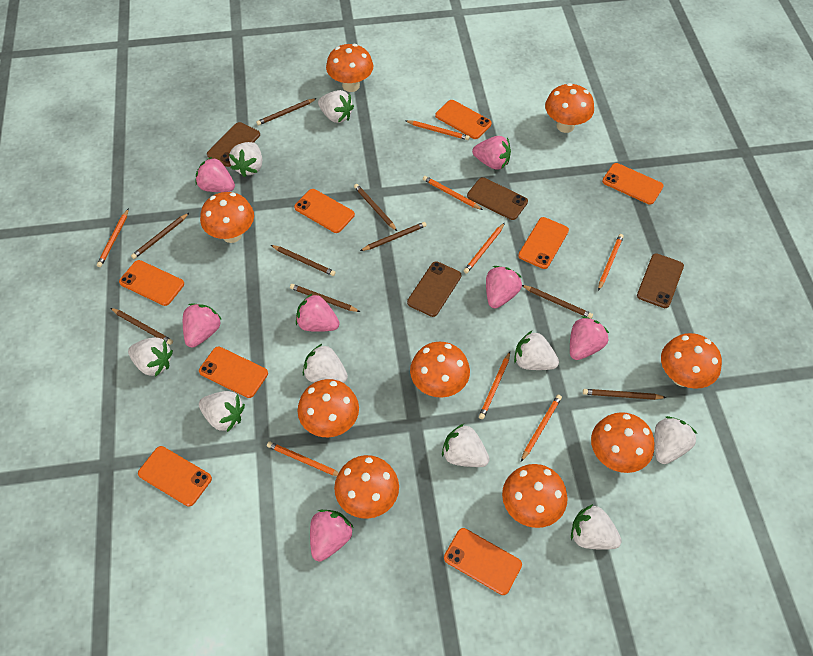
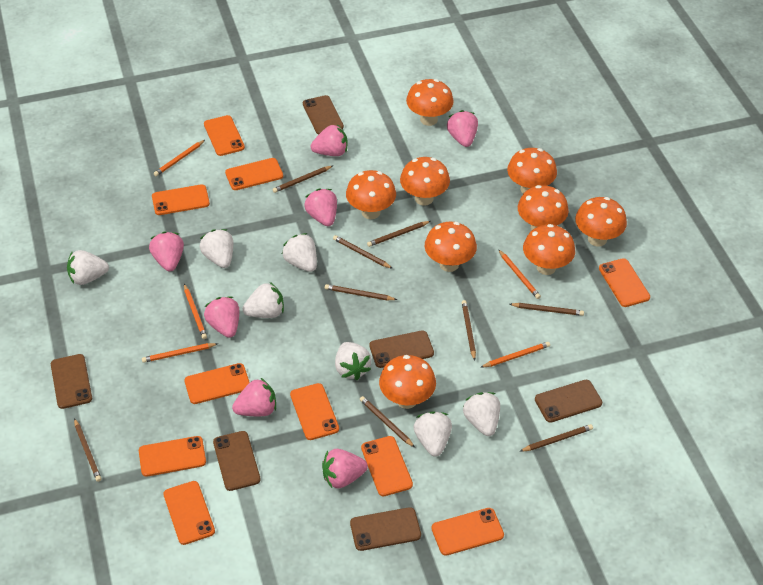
brown phone: 4 -> 6
orange pencil: 8 -> 5
orange phone: 8 -> 10
white strawberry: 9 -> 7

